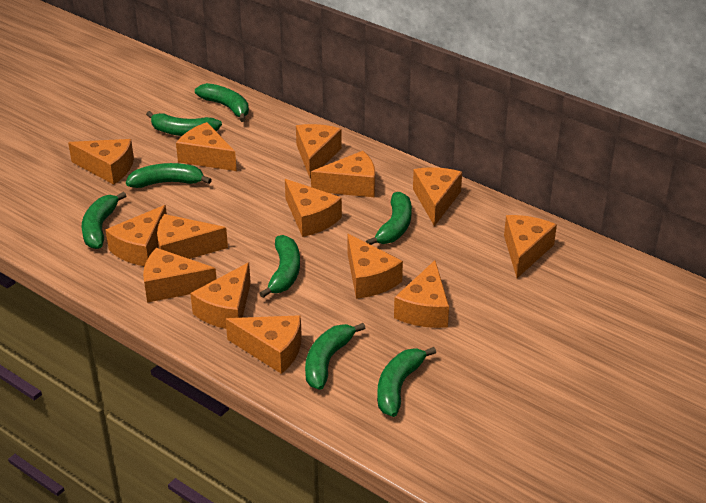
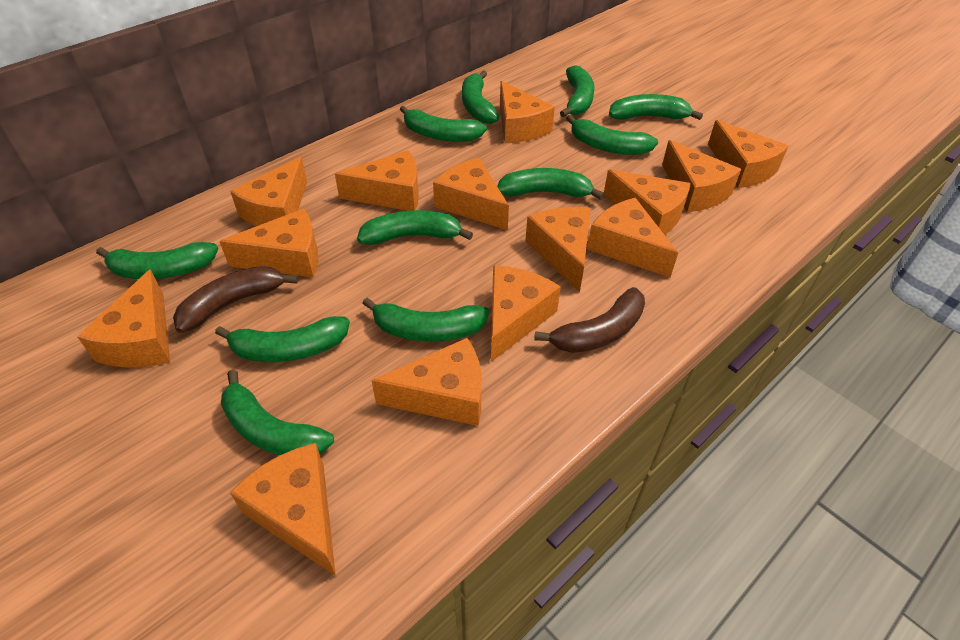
brown banana: 0 -> 2
green banana: 8 -> 11

